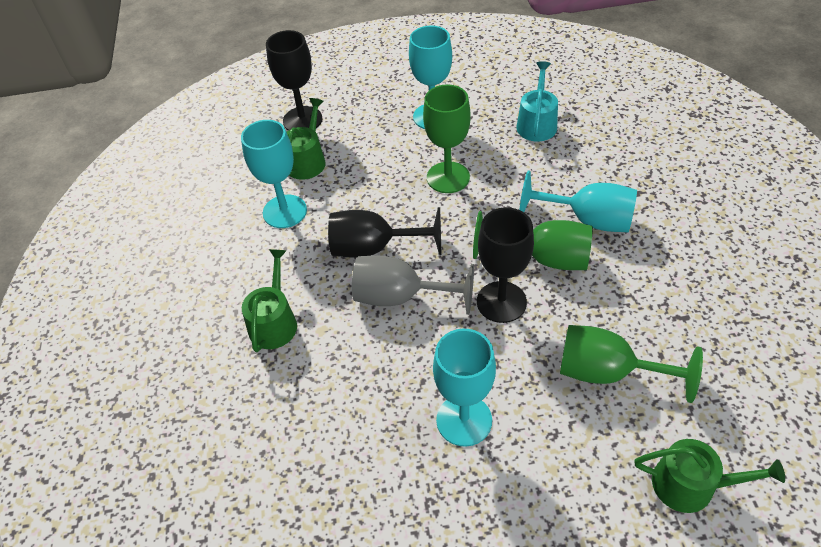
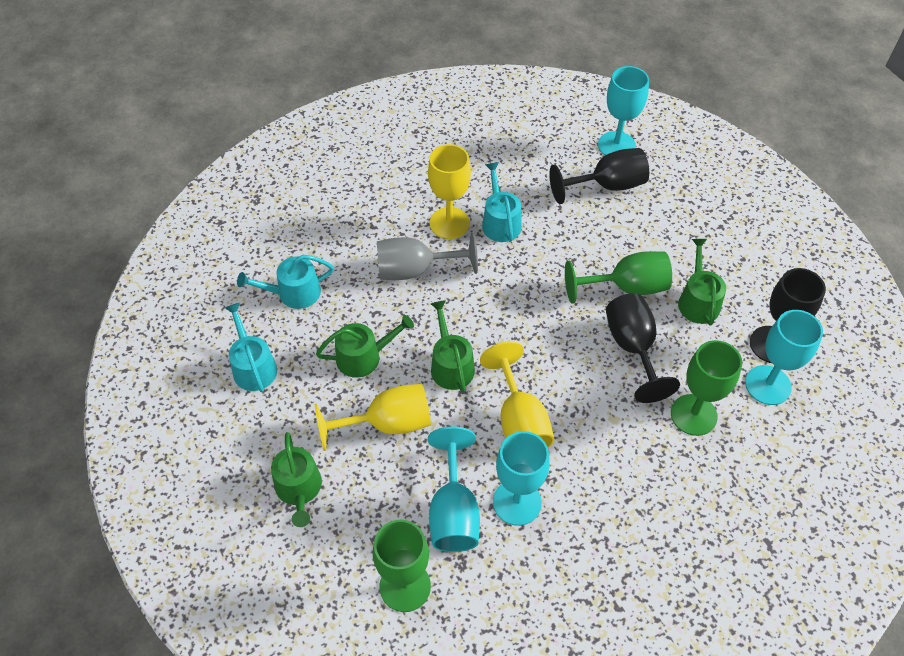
green watering can: 3 -> 4
turquoise watering can: 1 -> 3
yellow goblet: 0 -> 3

